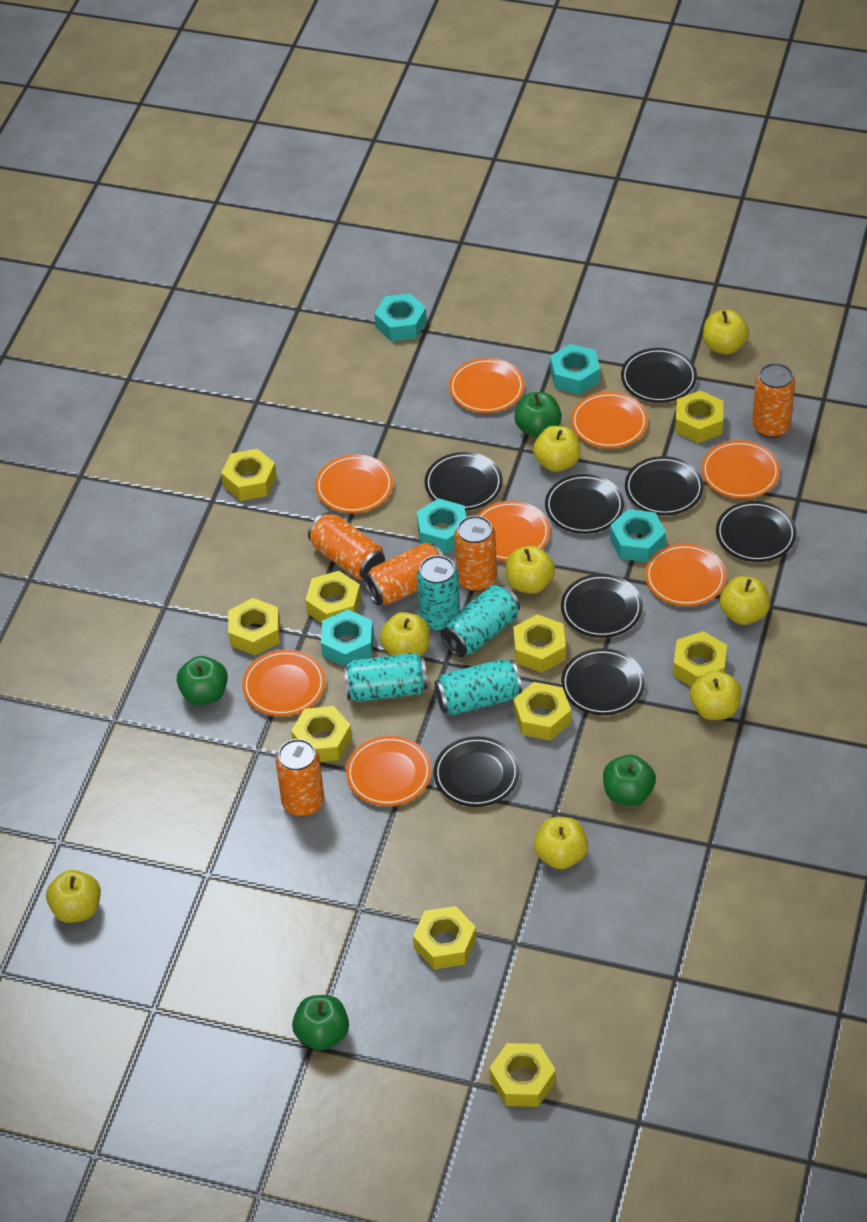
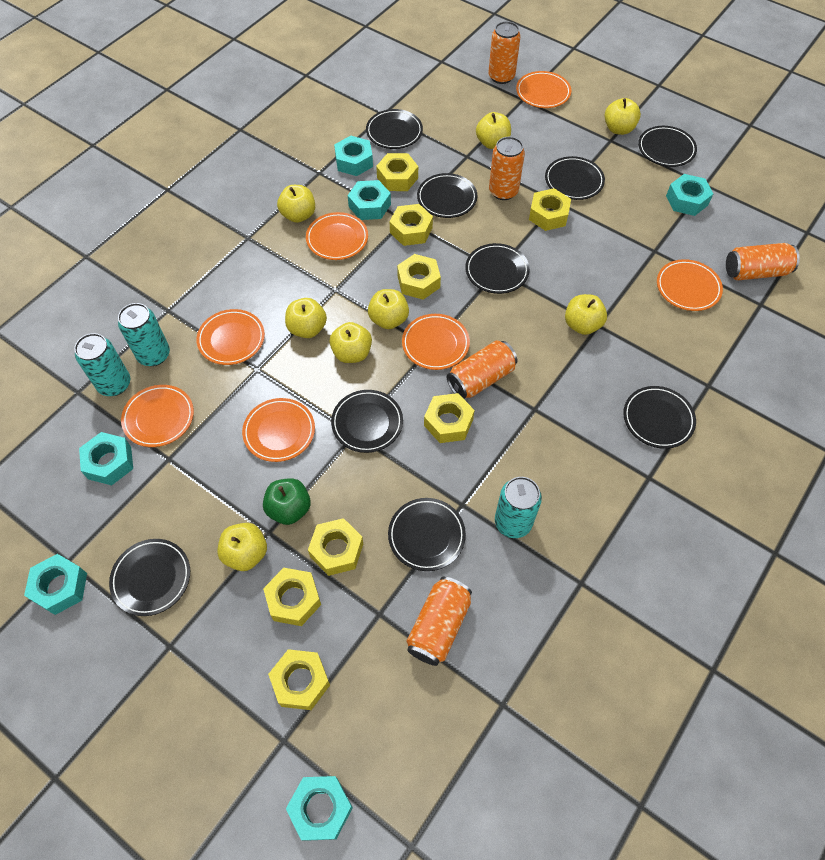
black plate: 8 -> 9
green apple: 4 -> 1
orange plate: 8 -> 7
turquoise can: 4 -> 3
turquoise nut: 5 -> 6
yellow nut: 10 -> 8

